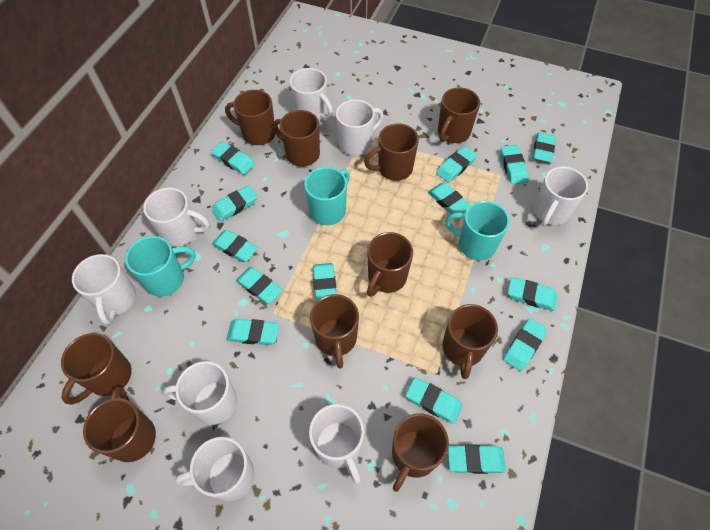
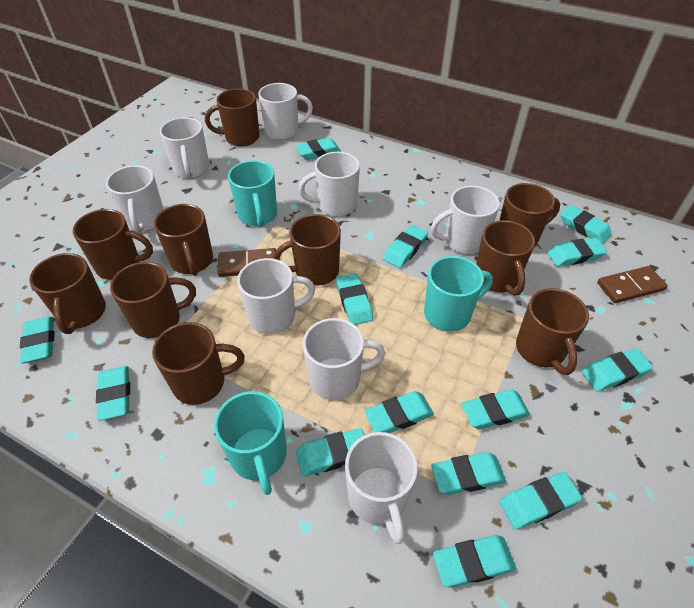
brown domino: 0 -> 2

